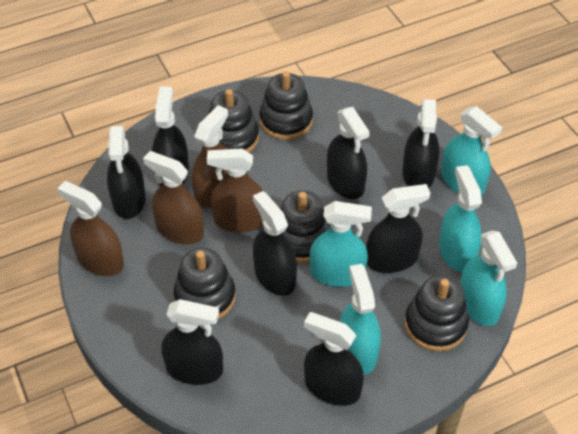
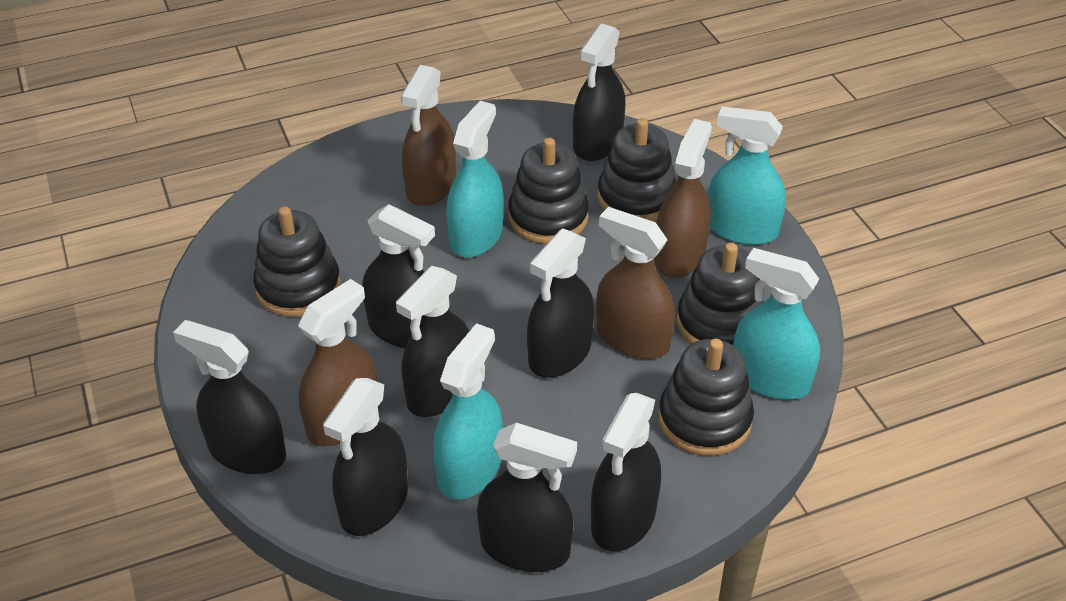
turquoise spray bottle: 5 -> 4

